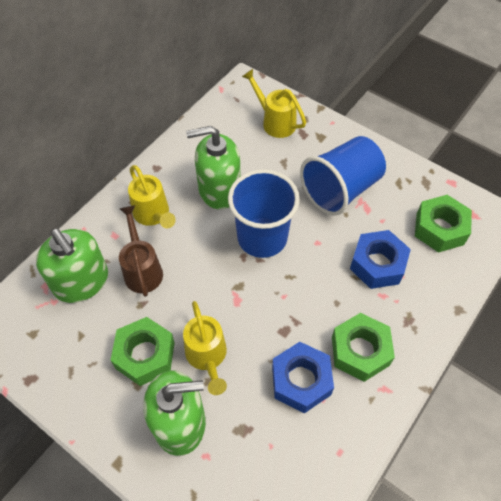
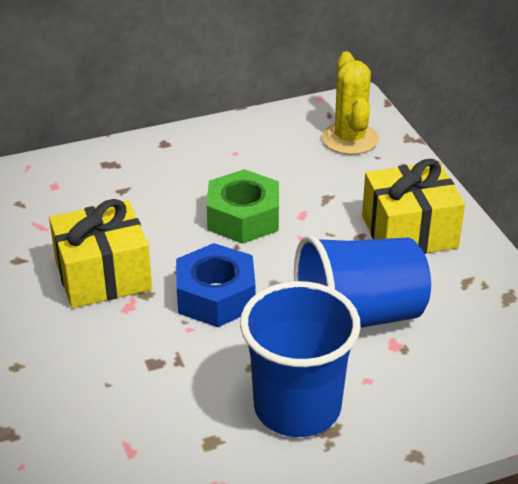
blue nut: 2 -> 1
brown watering can: 1 -> 0
green nut: 3 -> 1
green soap dispenser: 3 -> 0
yellow cactus: 0 -> 1
yellow gift: 0 -> 2
yellow watering can: 3 -> 0

